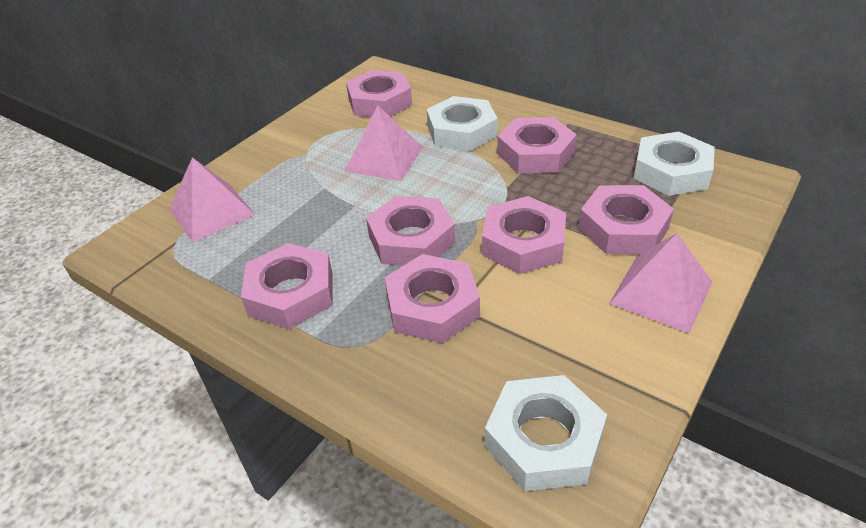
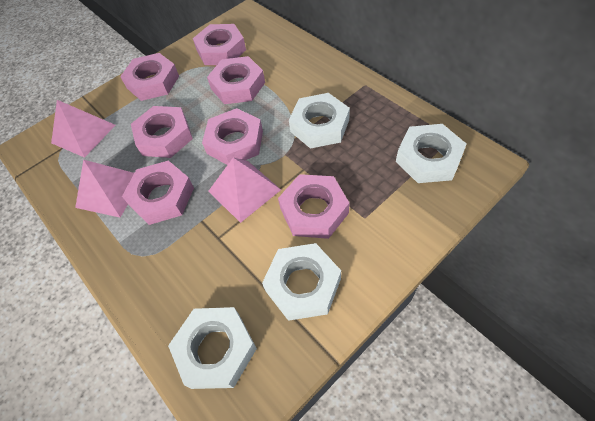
white nut: 3 -> 4

